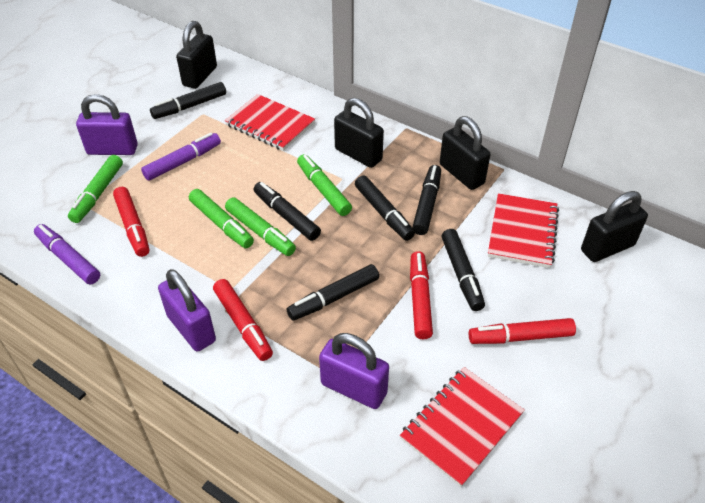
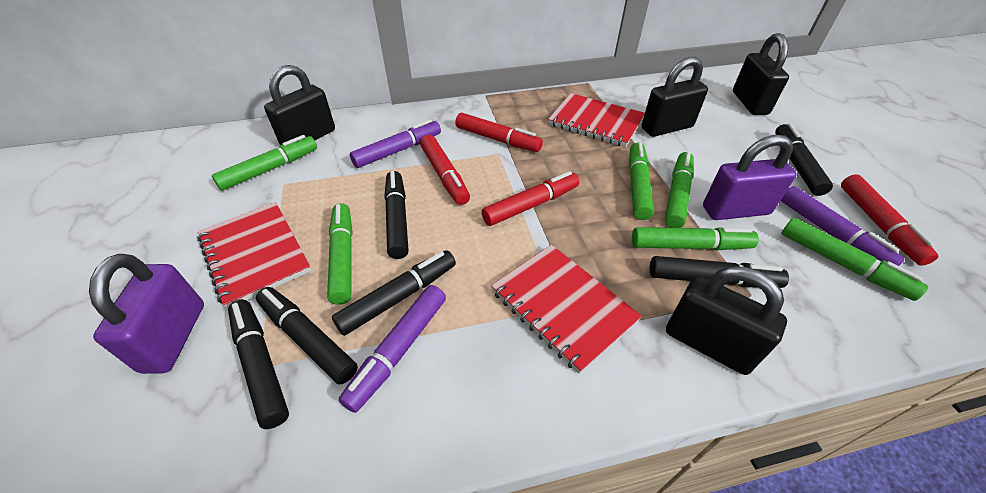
green marker: 4 -> 6
purple marker: 2 -> 3
purple padlock: 3 -> 2

